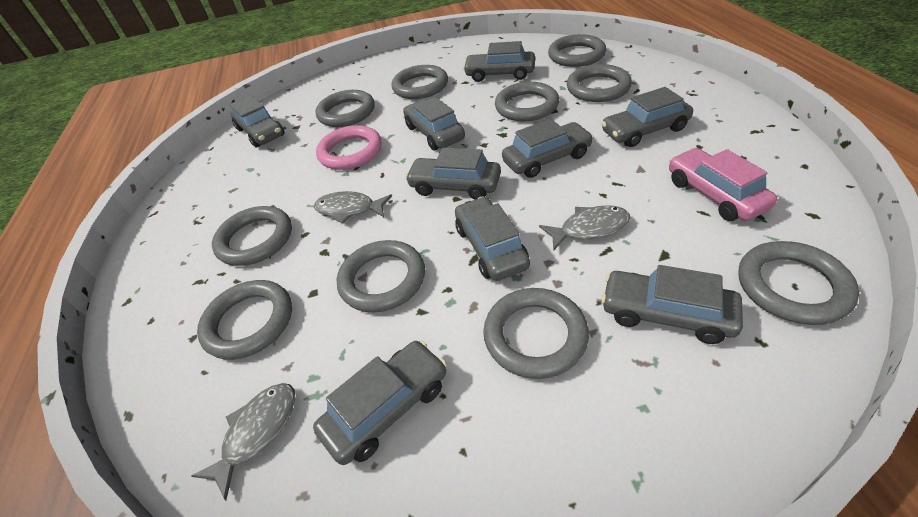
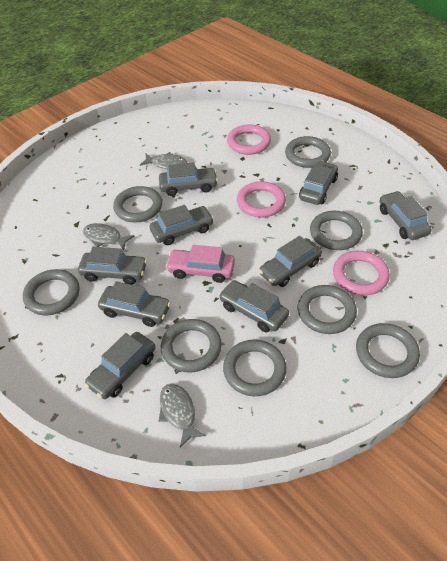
grey ring: 10 -> 8
pink ring: 1 -> 3

